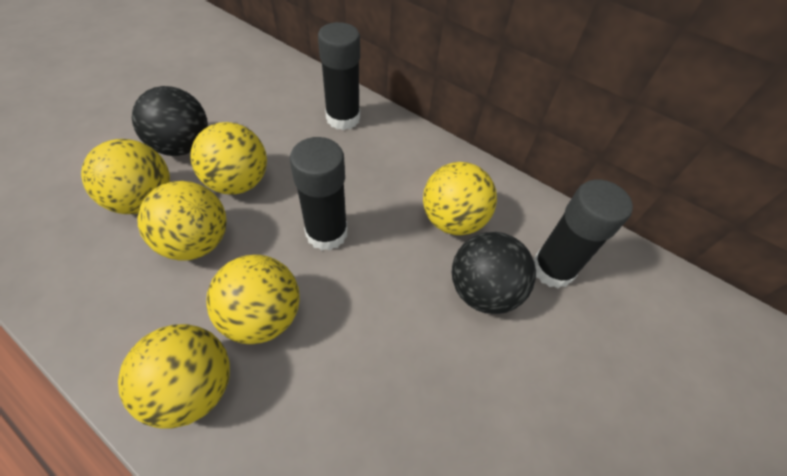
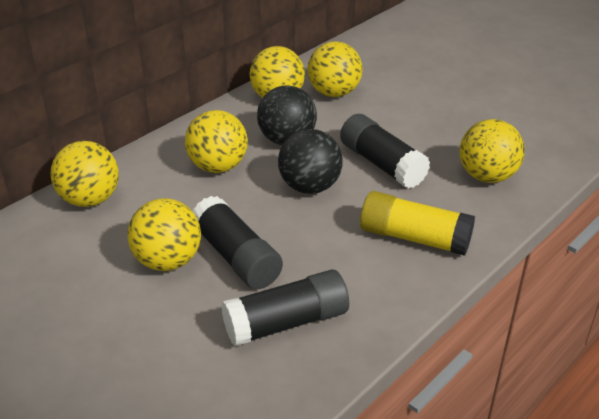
yellow glue stick: 0 -> 1

